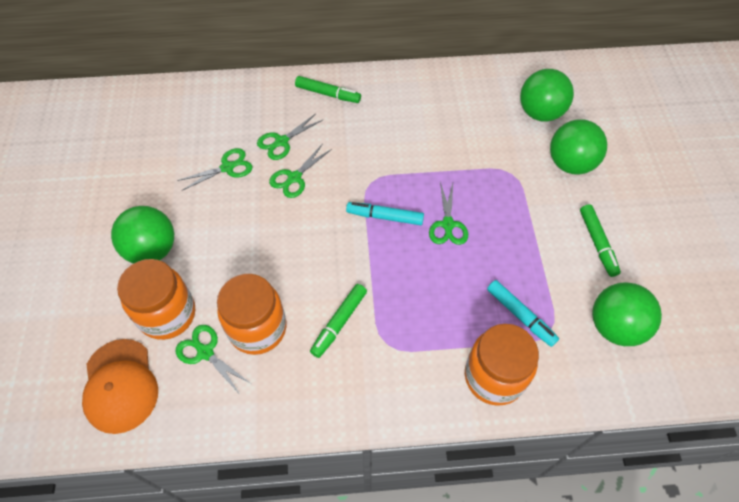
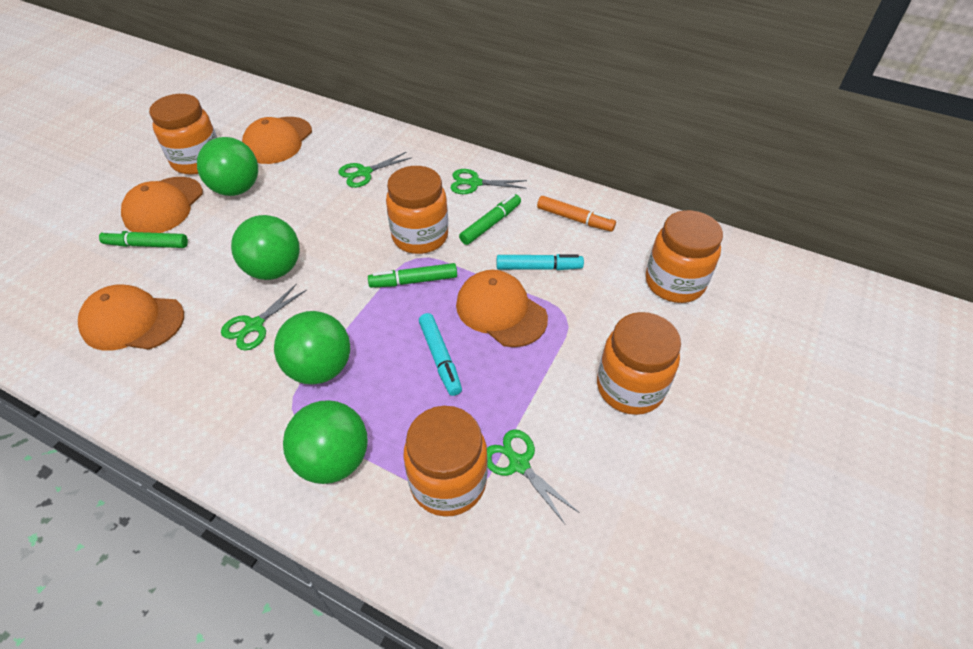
green scissors: 5 -> 4
orange cap: 1 -> 4
orange jar: 3 -> 5
orange marker: 0 -> 1

